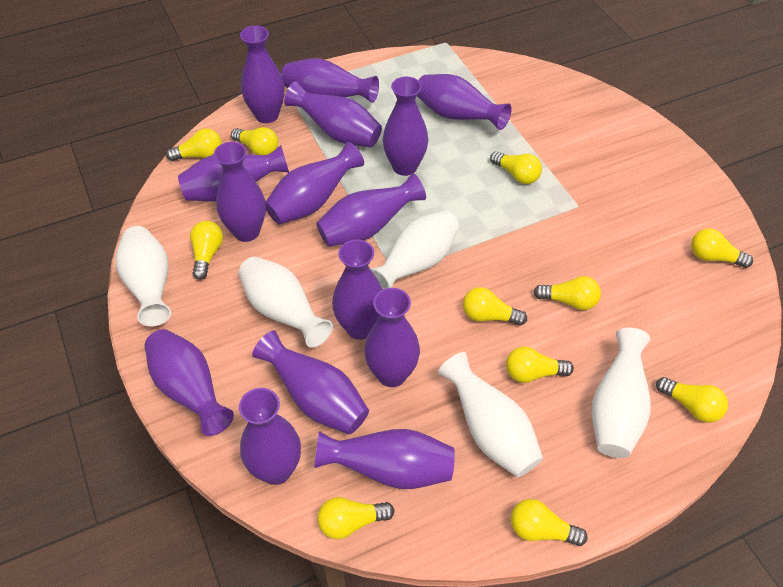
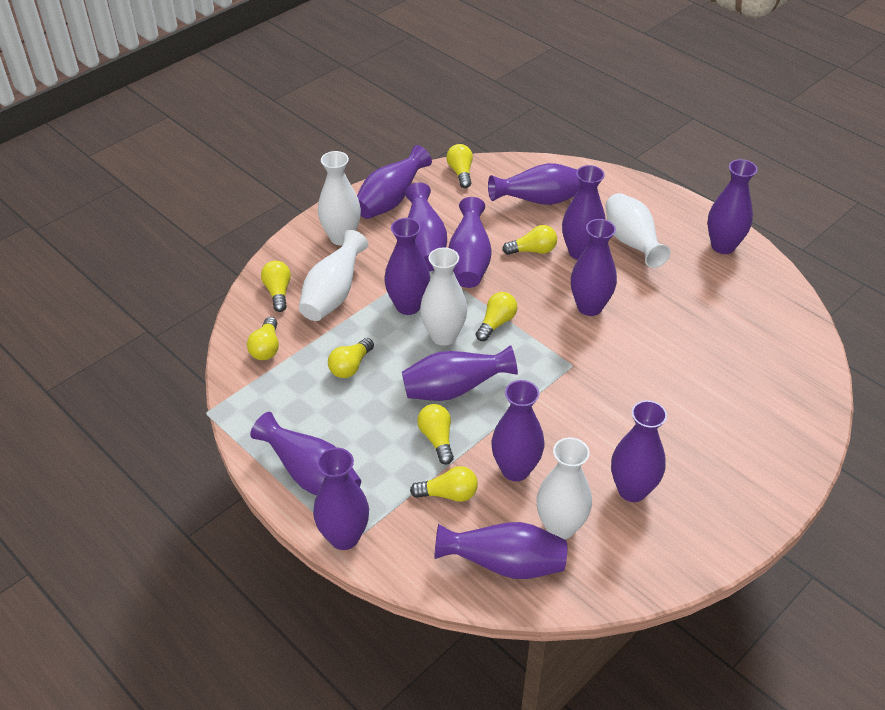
purple vase: 15 -> 14
yellow light bulb: 11 -> 8

